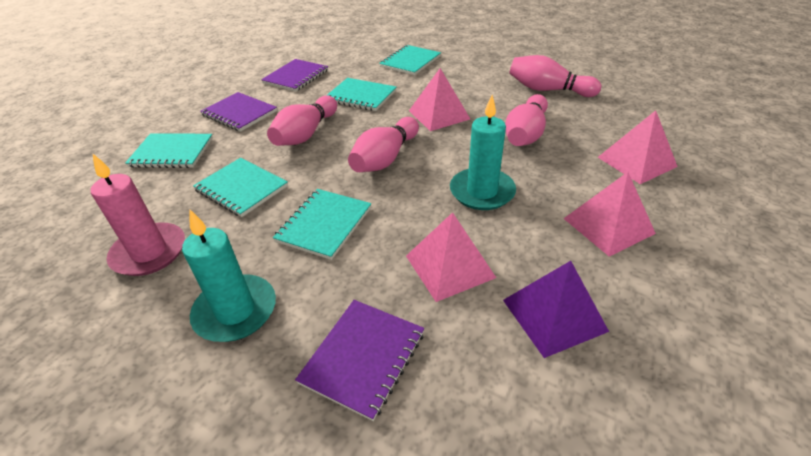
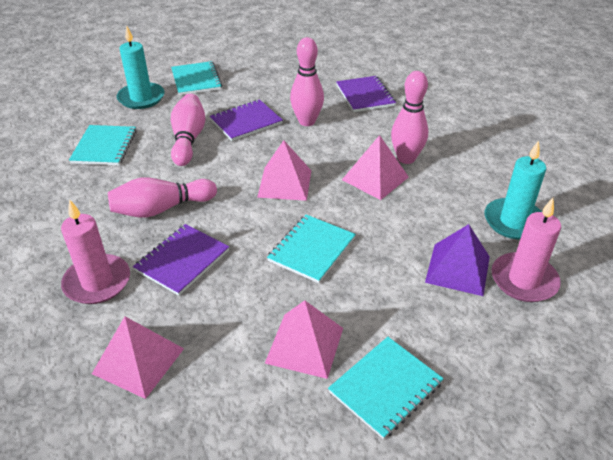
pink candle: 1 -> 2
turquoise notebook: 5 -> 4

